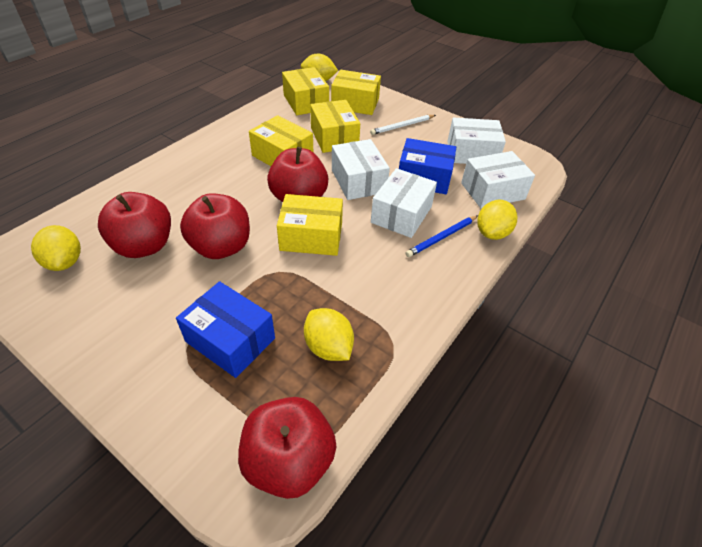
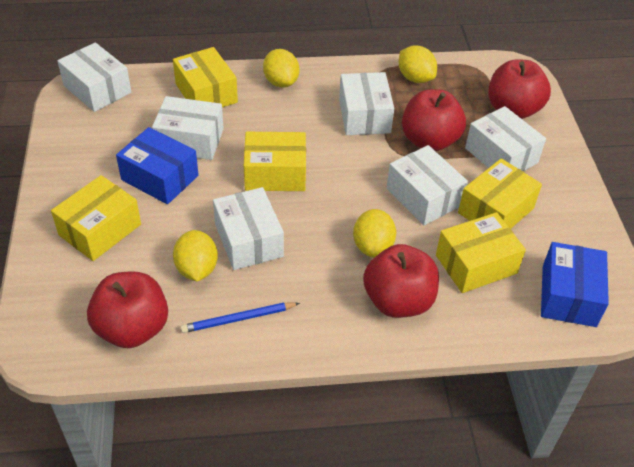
white box: 4 -> 6
white pencil: 1 -> 0

